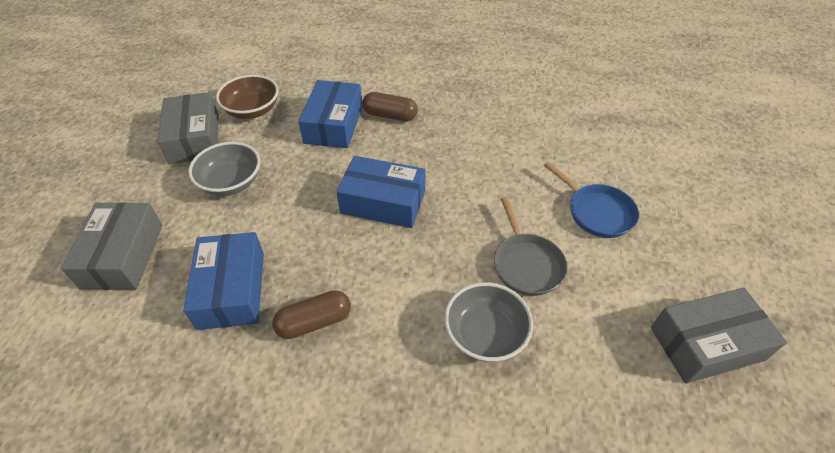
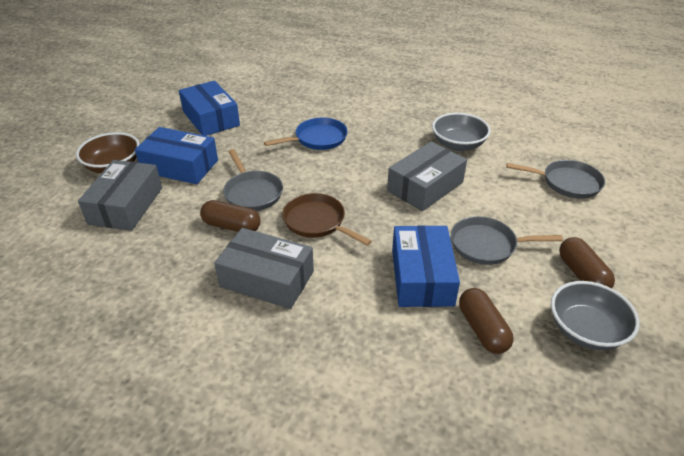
brown capsule: 2 -> 3
brown pan: 0 -> 1
grey pan: 1 -> 3

